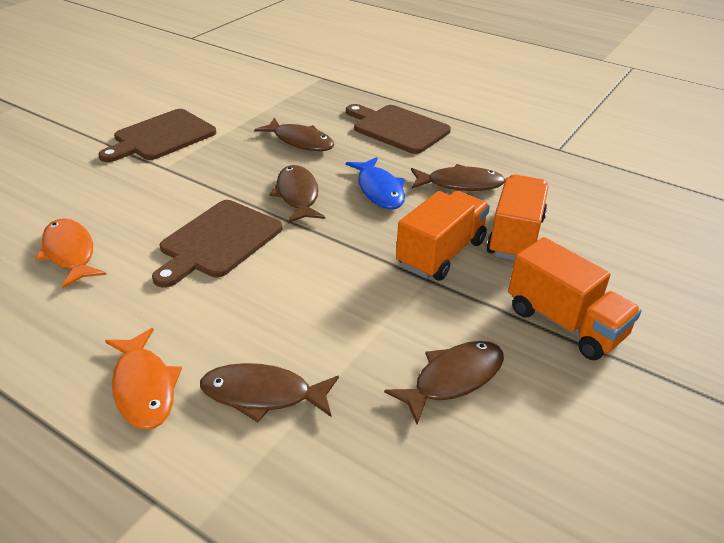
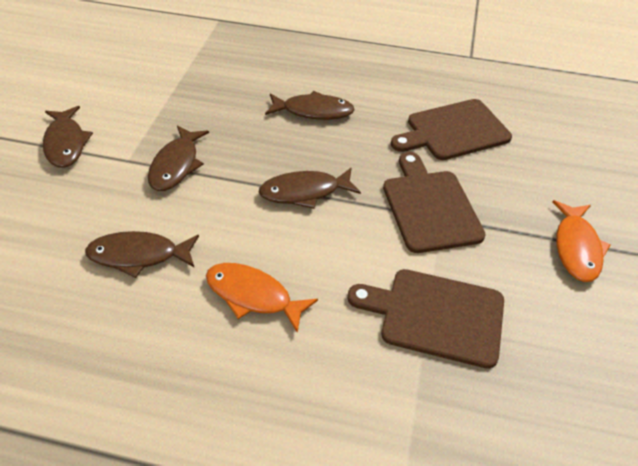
blue fish: 1 -> 0
orange truck: 3 -> 0

